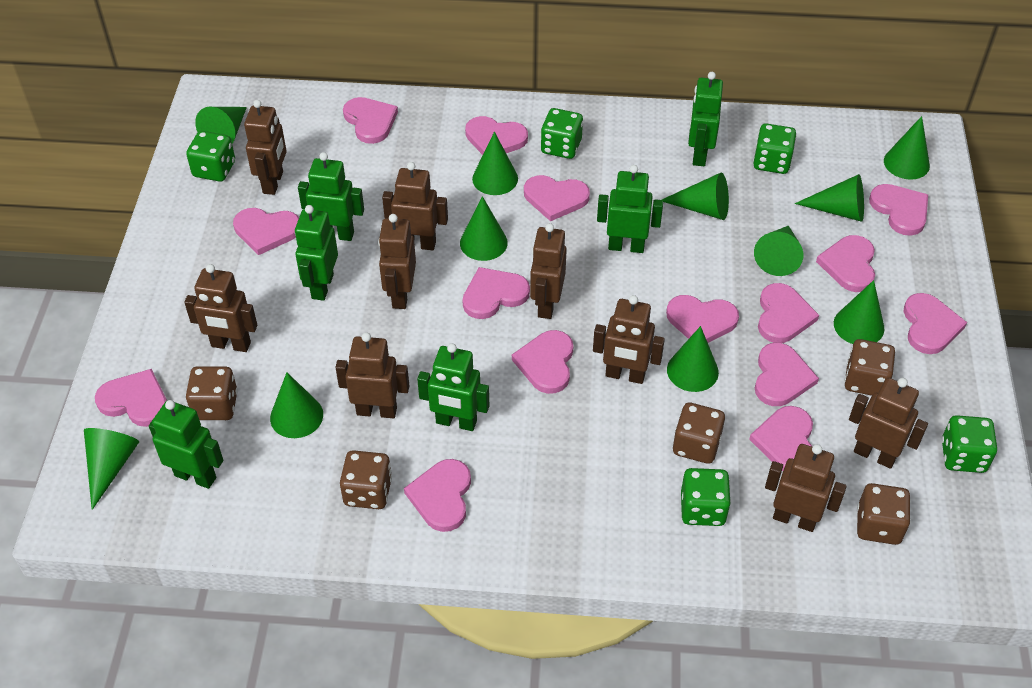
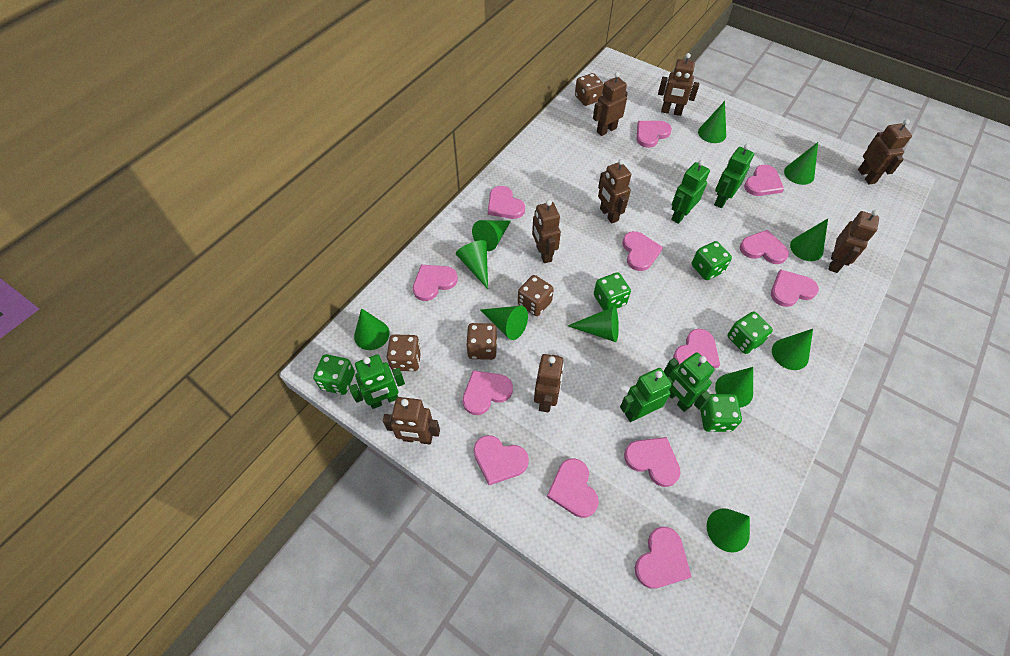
brown dice: 5 -> 4
brown robot: 9 -> 8
green robot: 6 -> 5
pink heart: 15 -> 13

